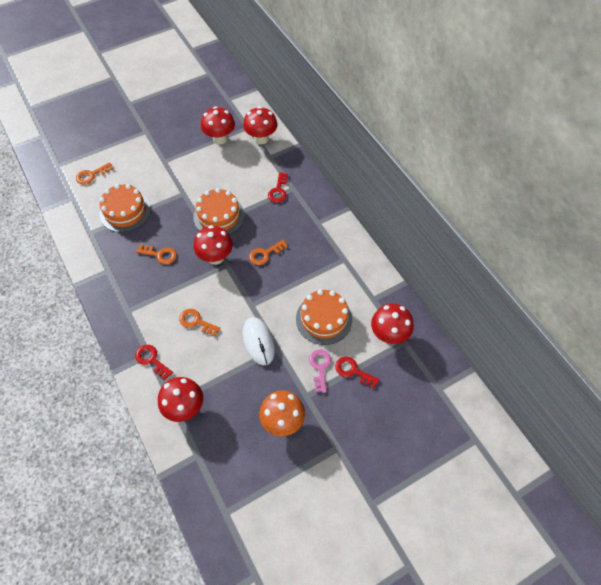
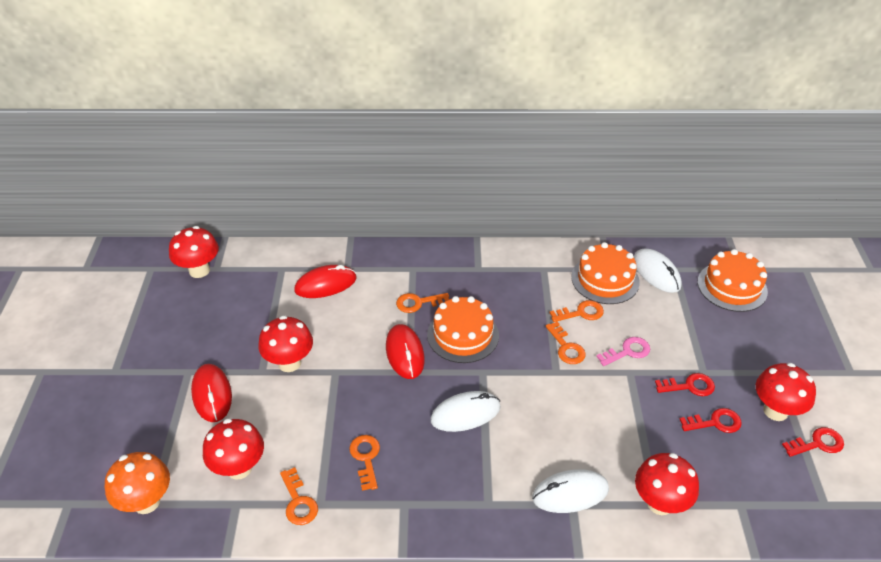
orange key: 4 -> 5
red mouse: 0 -> 3
white mouse: 1 -> 3

